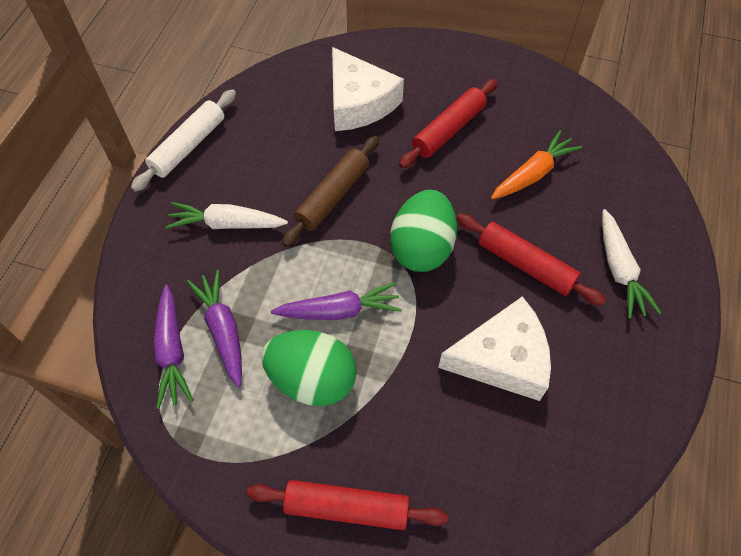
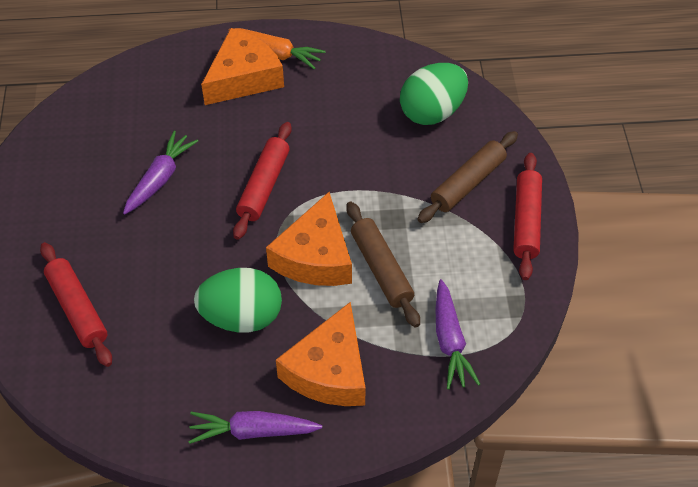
brown rolling pin: 1 -> 2
orange cheese: 0 -> 3
white carrot: 2 -> 0
white cheese: 2 -> 0
white rolling pin: 1 -> 0

